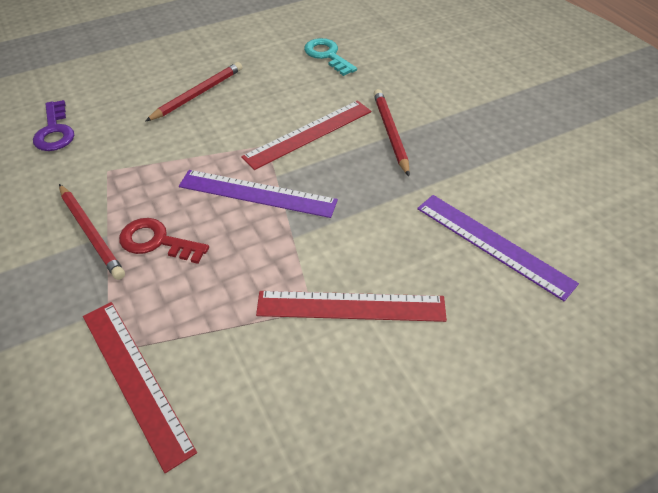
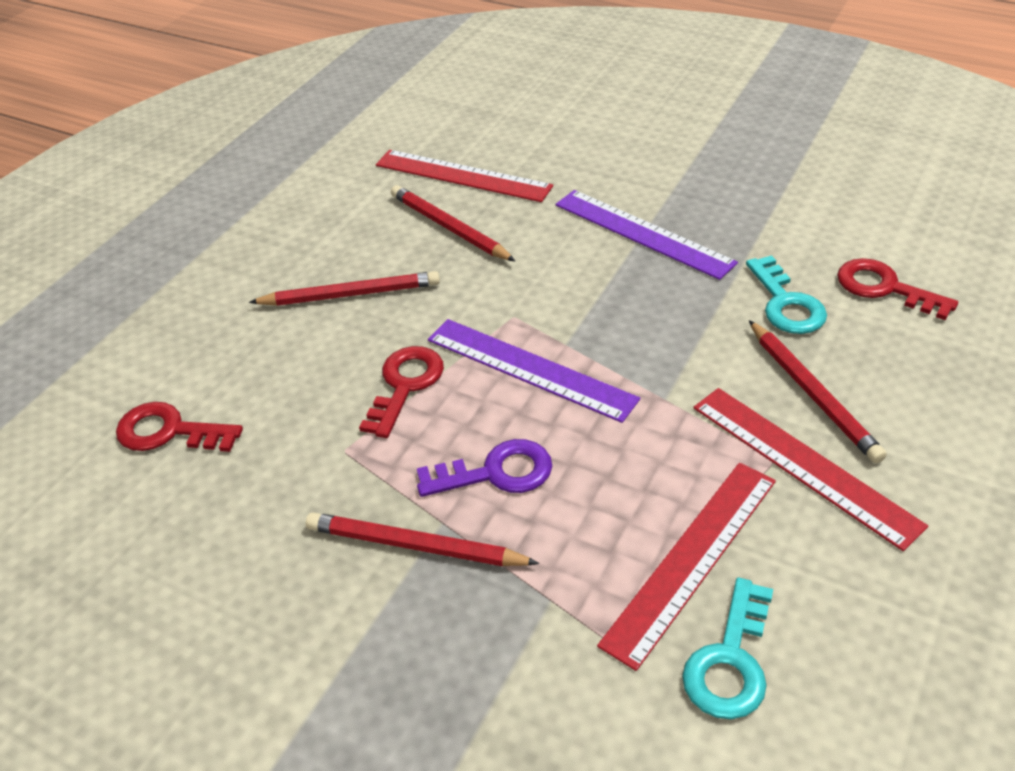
red key: 1 -> 3
red pencil: 3 -> 4
turquoise key: 1 -> 2

